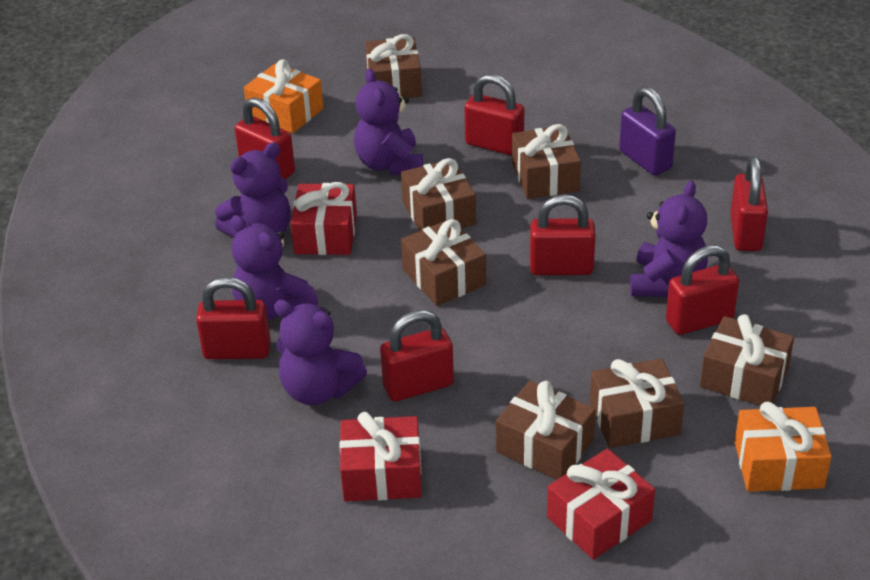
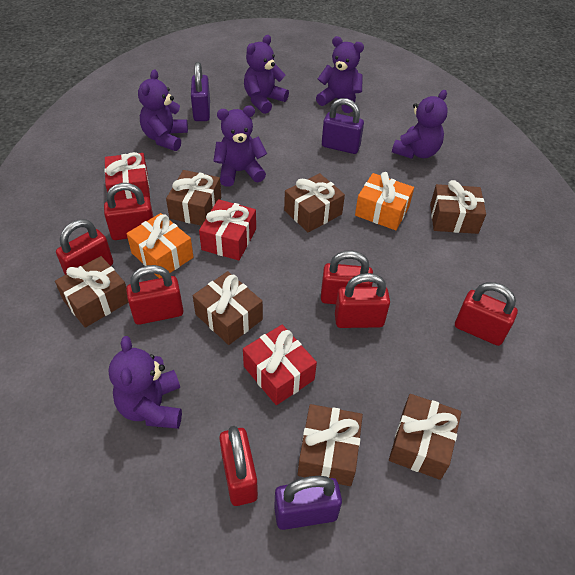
purple padlock: 1 -> 3
purple teddy bear: 5 -> 6

